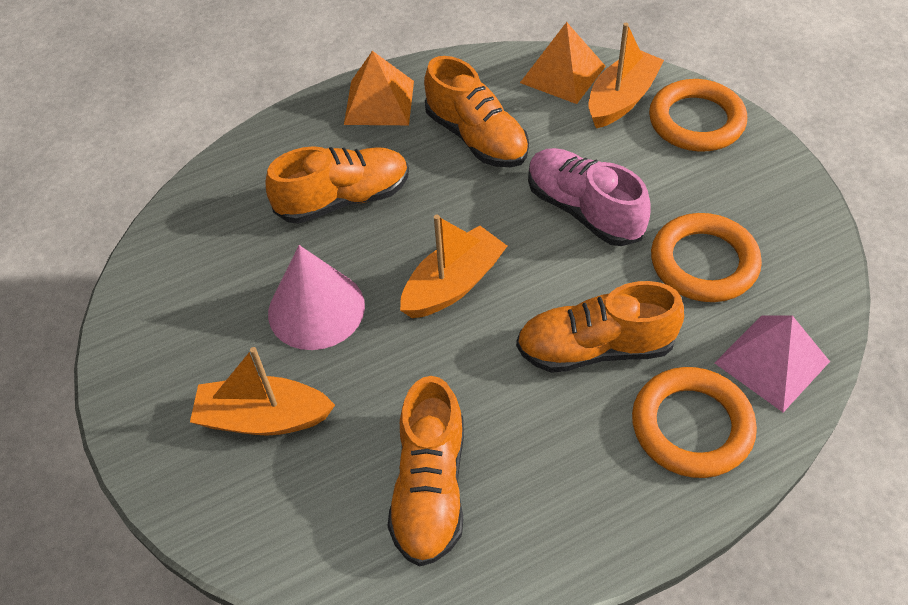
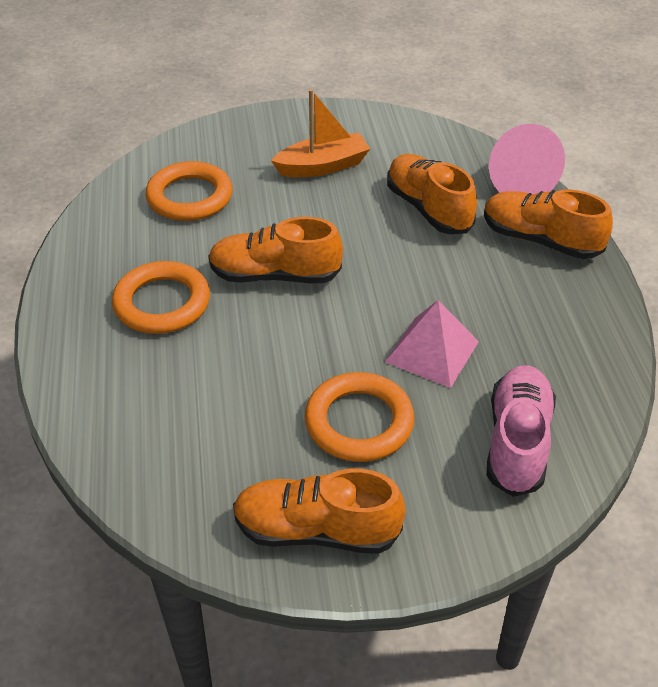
orange boat: 3 -> 1
orange pyramid: 2 -> 0

